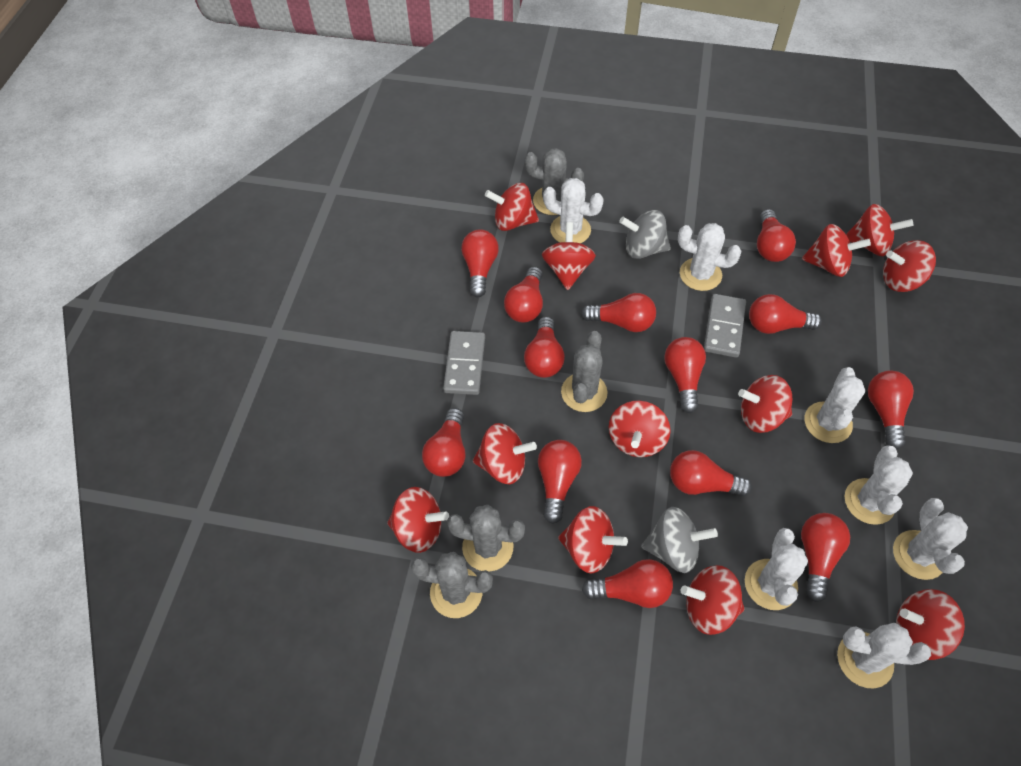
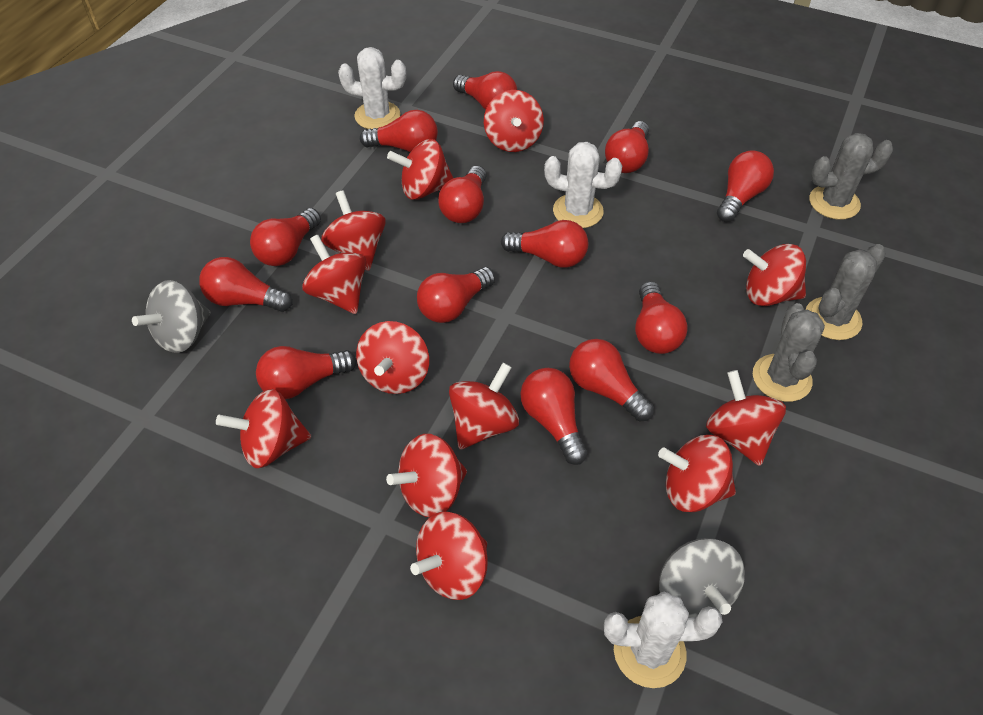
grey cactus: 4 -> 3
grey domino: 2 -> 0
white cactus: 7 -> 3

